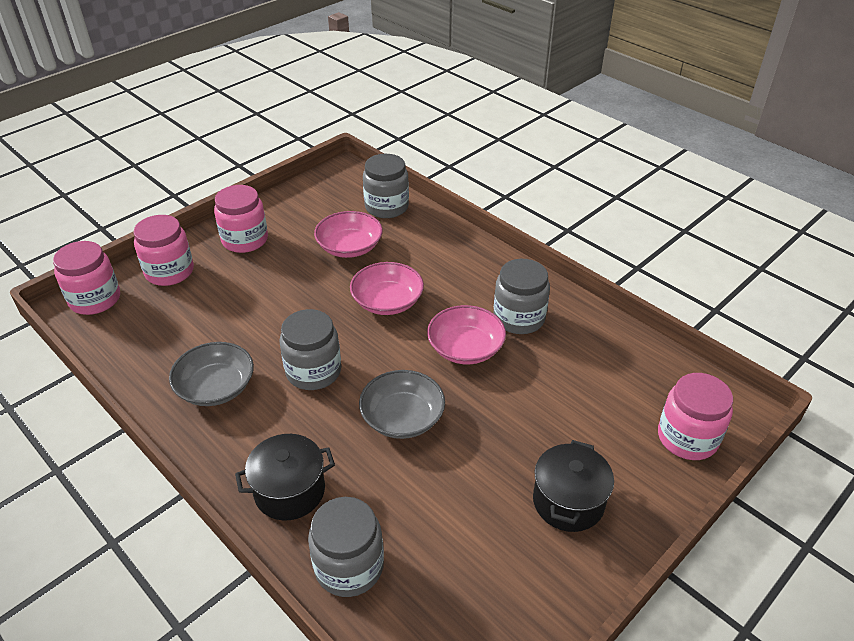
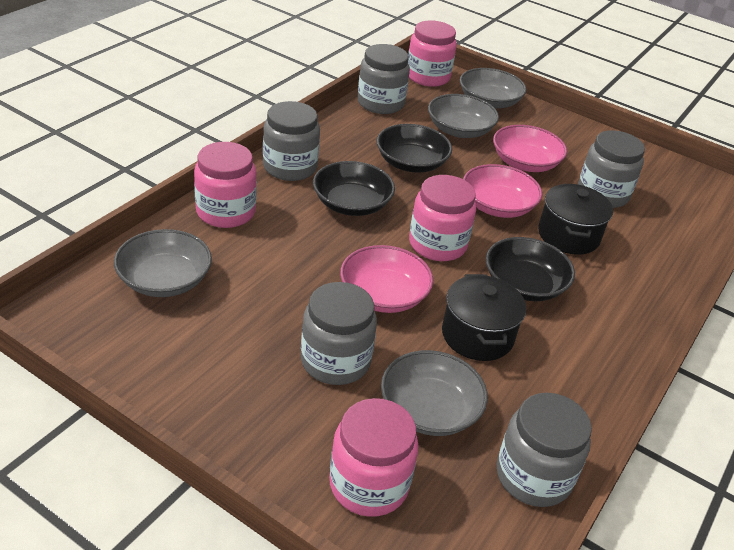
black bowl: 0 -> 3
grey bowl: 2 -> 4
grey jar: 4 -> 5

